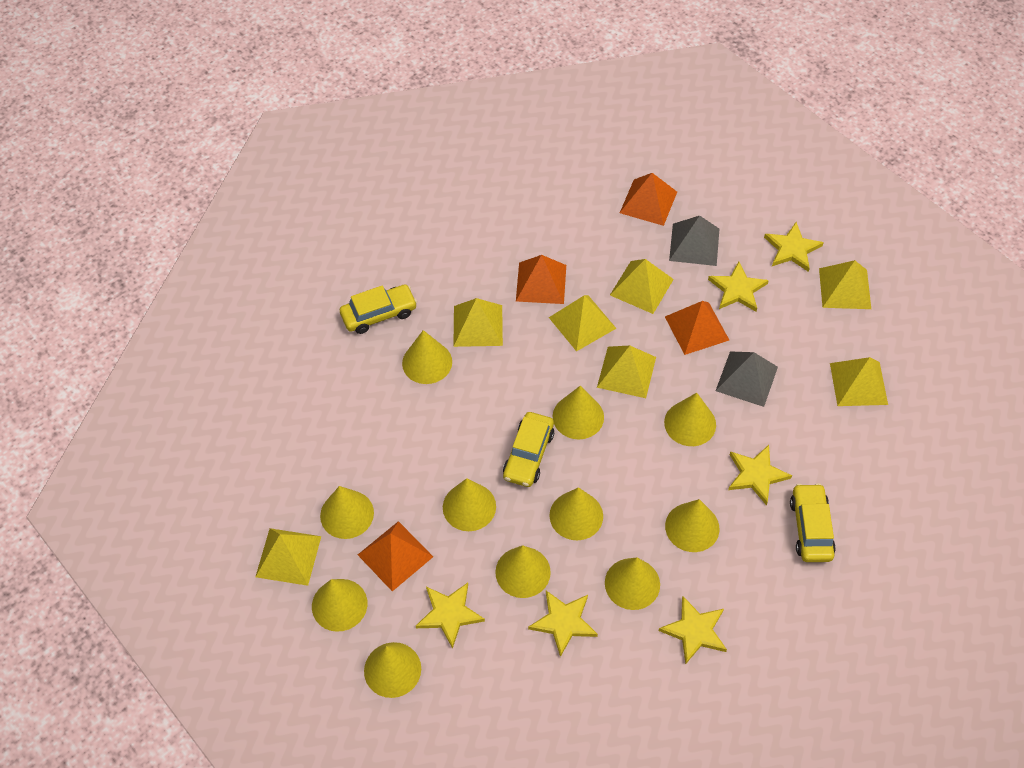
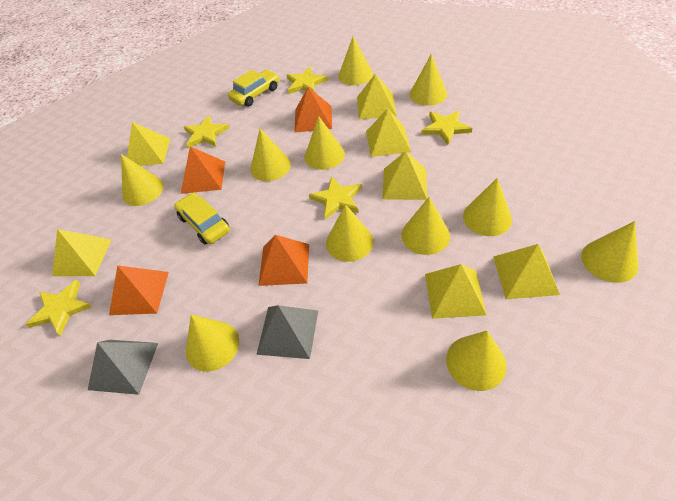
yellow car: 3 -> 2
yellow star: 6 -> 5

